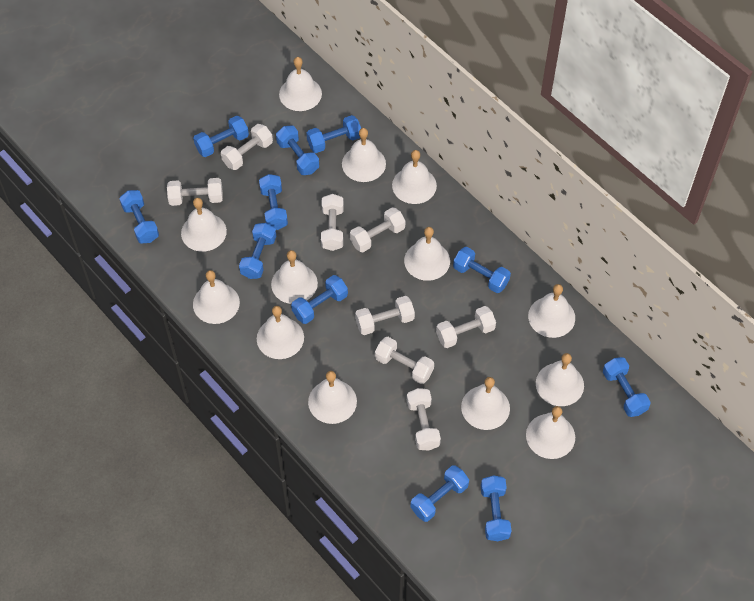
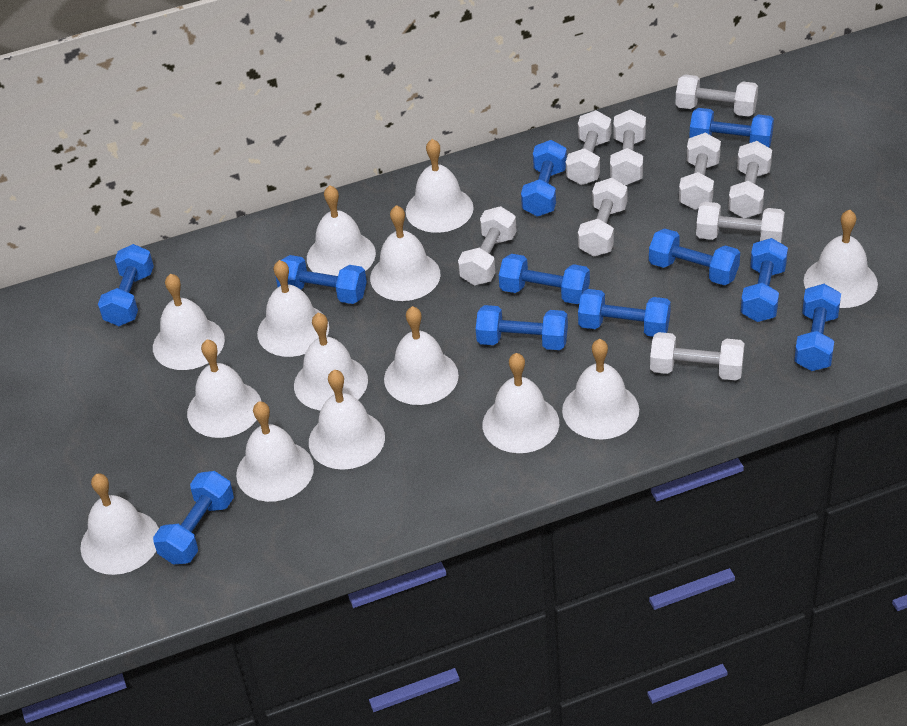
white bell: 13 -> 14
white dumbbell: 8 -> 9

